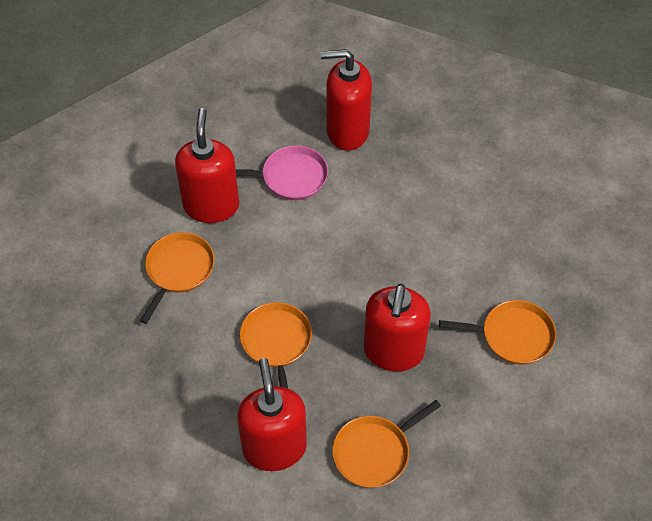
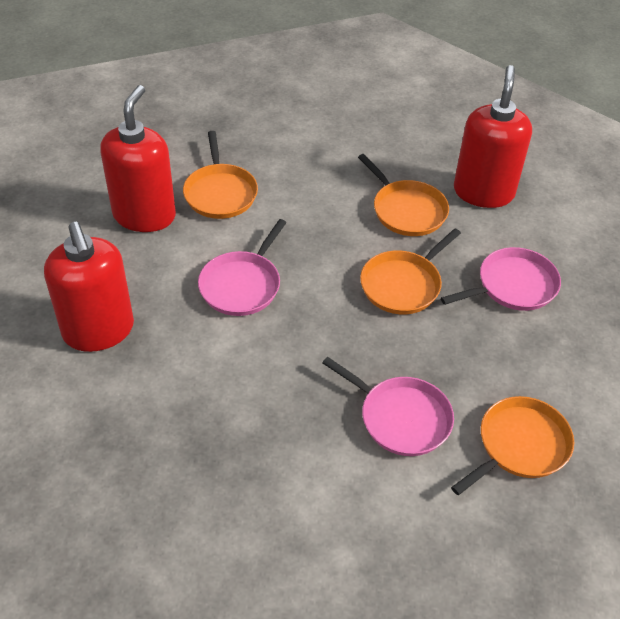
pink pan: 1 -> 3
red soap dispenser: 4 -> 3

